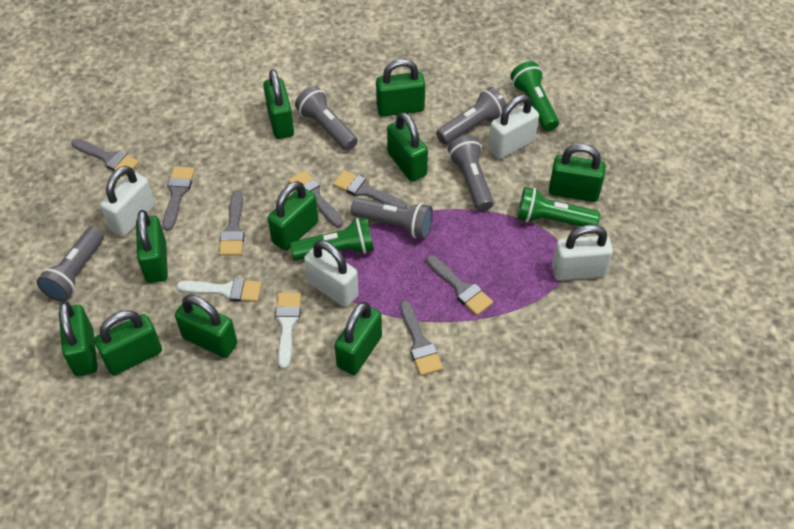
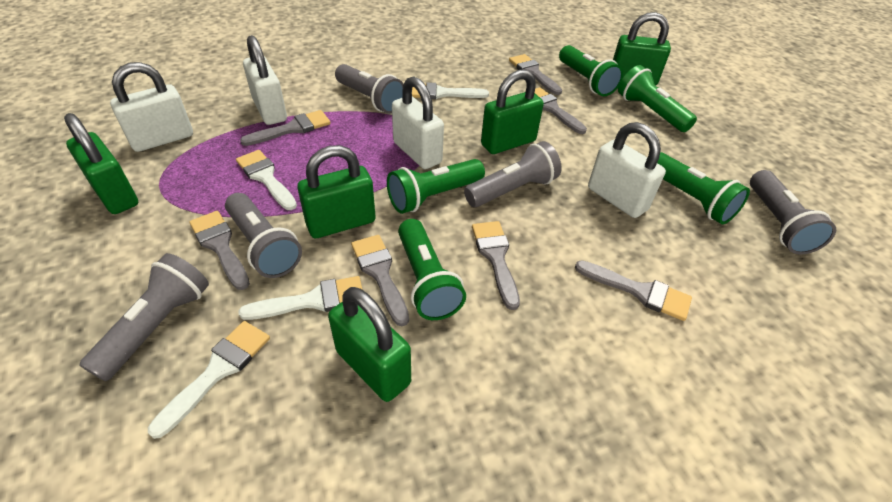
green flashlight: 3 -> 5
green padlock: 10 -> 5
white brush: 2 -> 4

